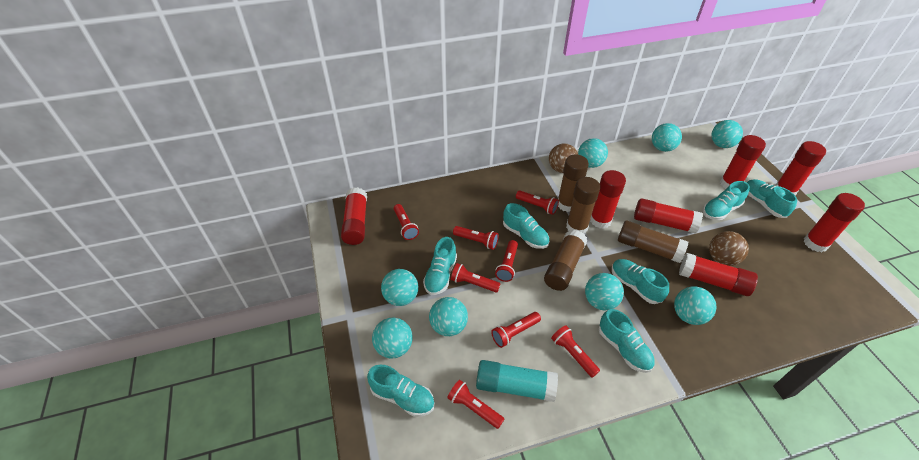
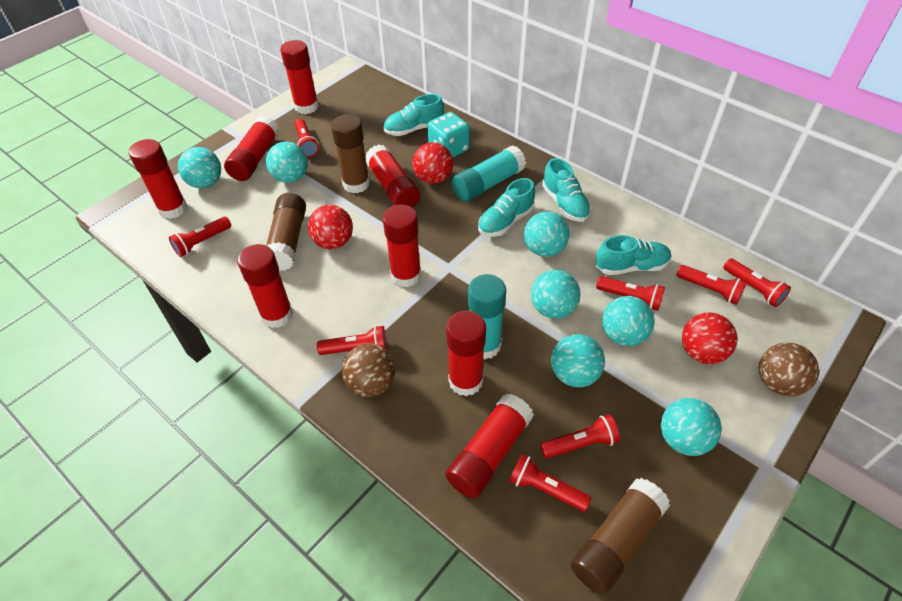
brown glue stick: 4 -> 3
red ball: 0 -> 3
red glue stick: 7 -> 8
turquoise ball: 8 -> 7
turquoise dice: 0 -> 1
turquoise glue stick: 1 -> 2
turquoise shoe: 7 -> 4

